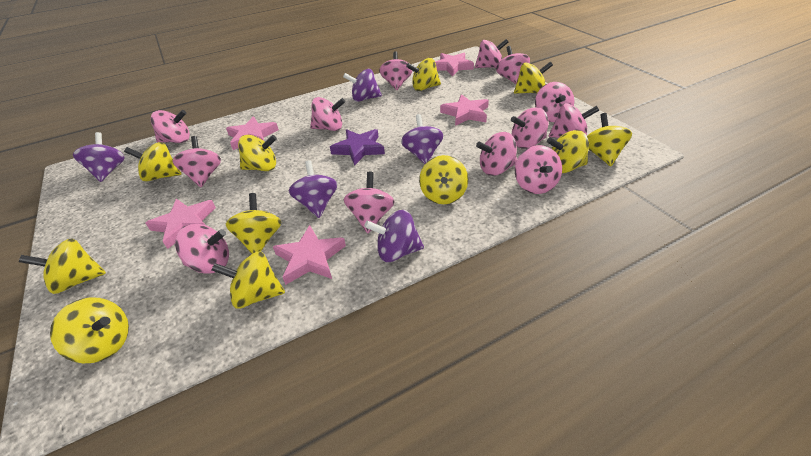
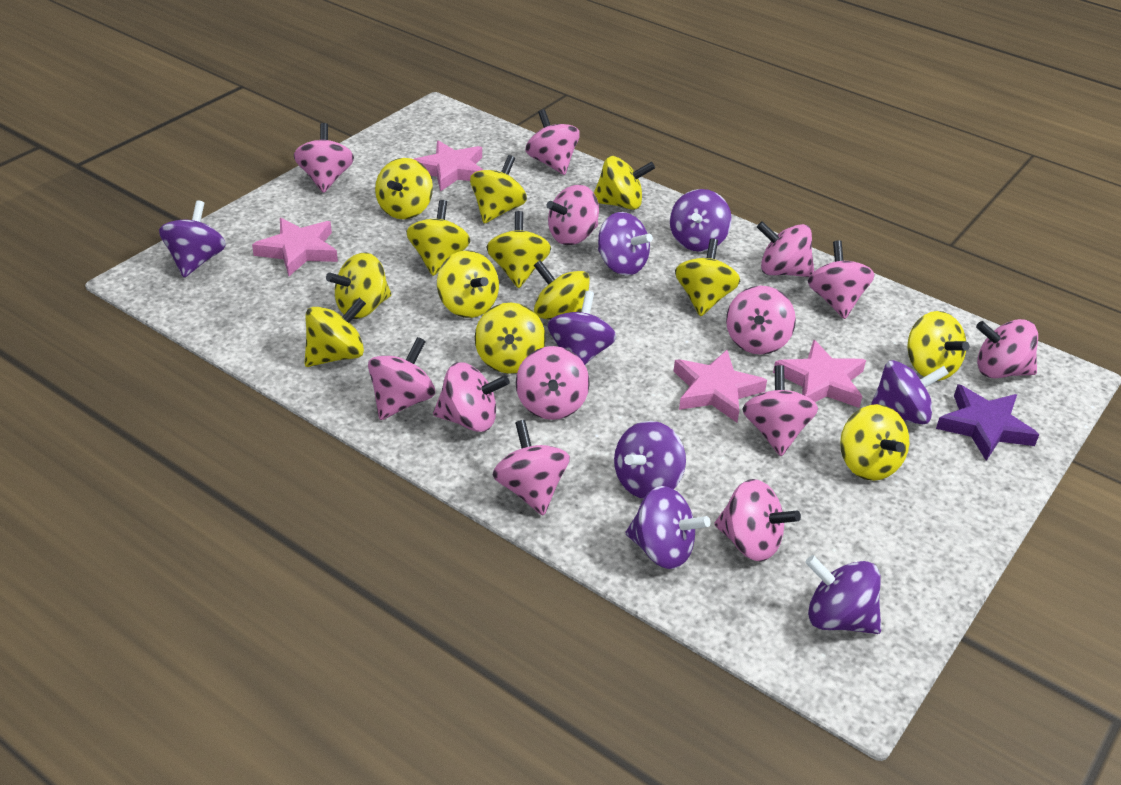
pink star: 5 -> 4
purple spinning top: 5 -> 8
yellow spinning top: 11 -> 13

